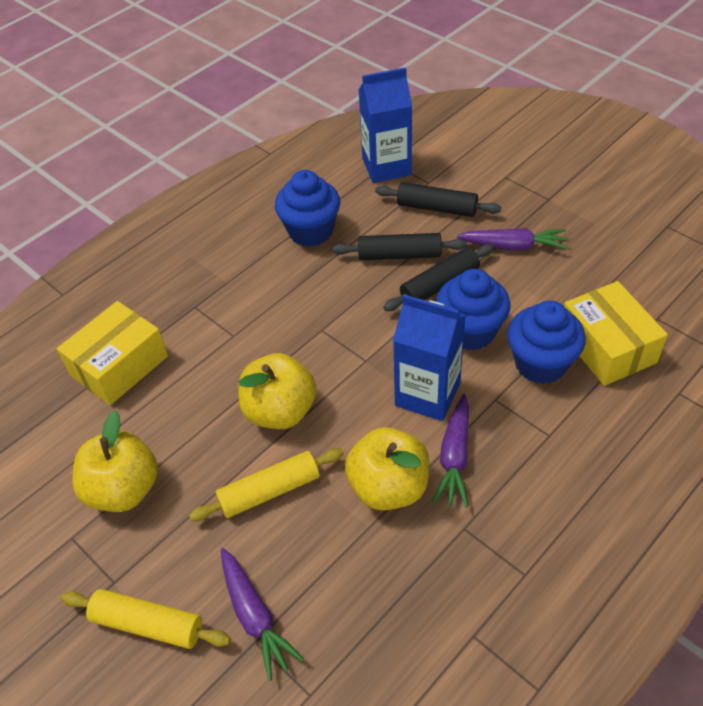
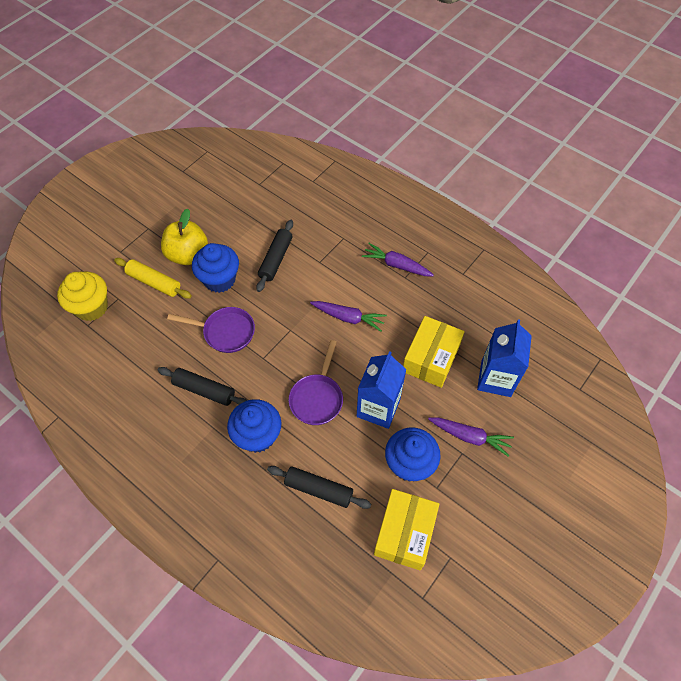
purple pan: 0 -> 2
yellow apple: 3 -> 1
yellow cupcake: 0 -> 1
yellow rolling pin: 2 -> 1

